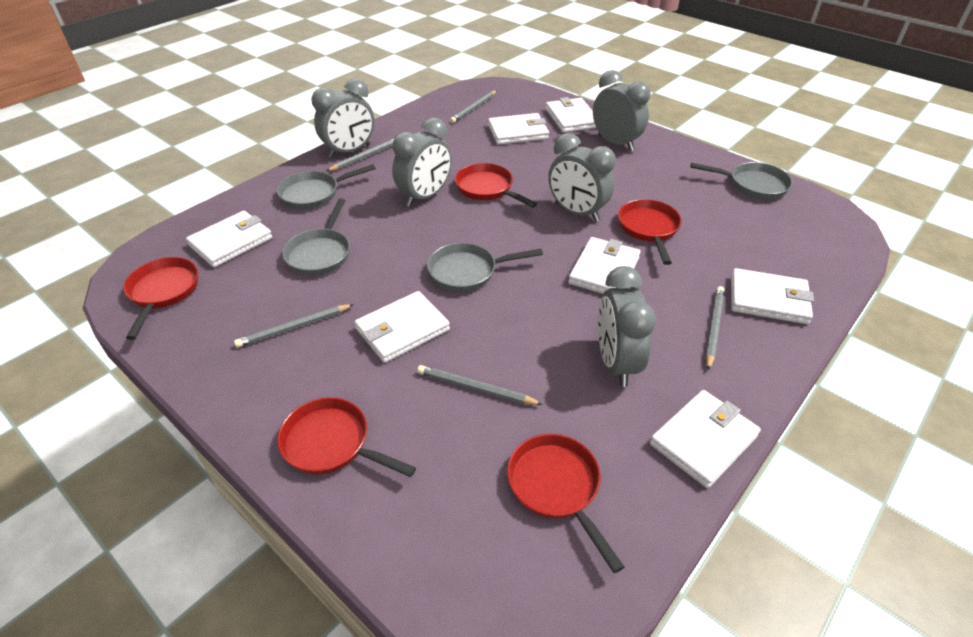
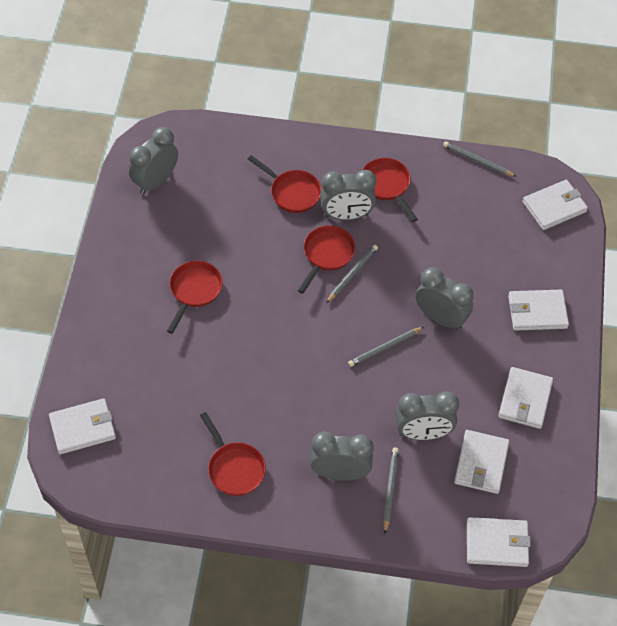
grey pan: 4 -> 0
grey pencil: 5 -> 4
white wallet: 7 -> 6

